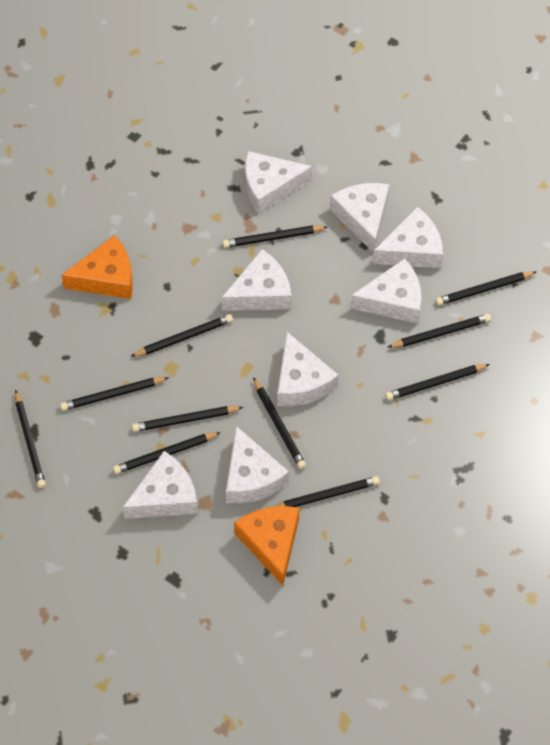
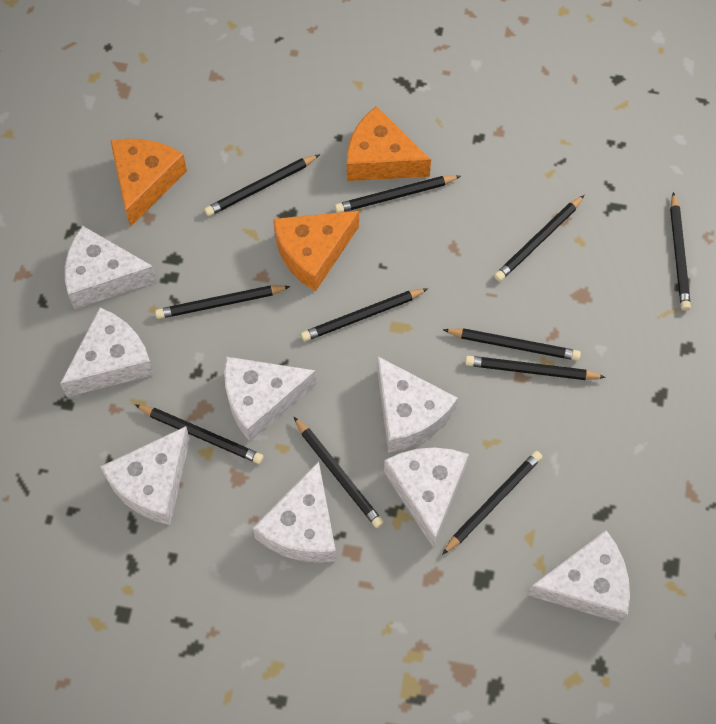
orange cheese: 2 -> 3

